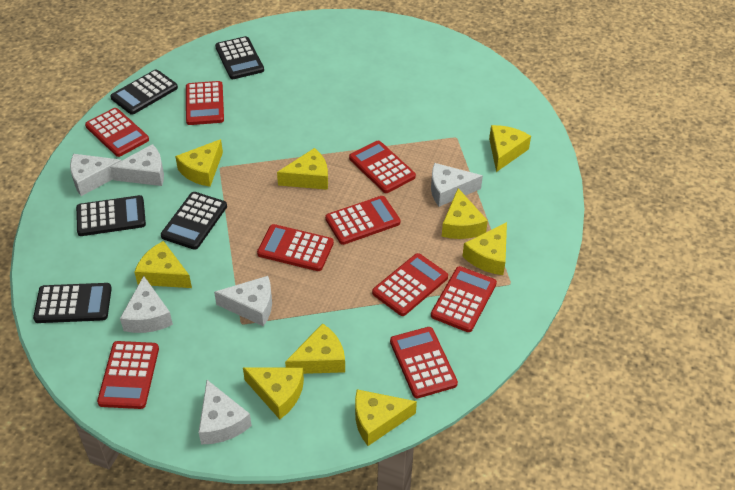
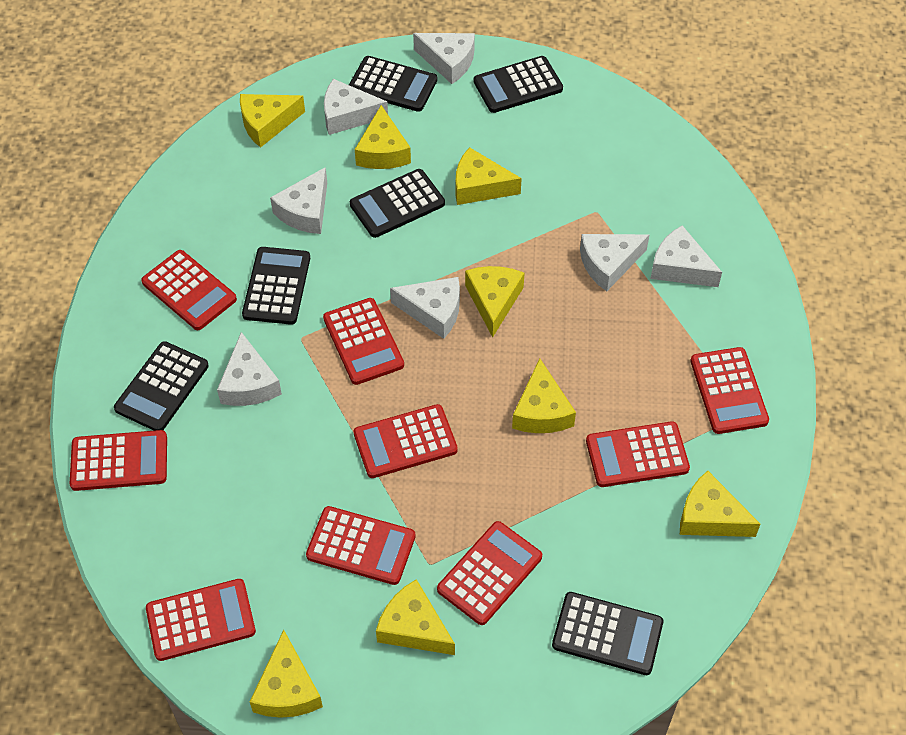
black calculator: 5 -> 6
white cheese: 6 -> 7
yellow cheese: 9 -> 8

